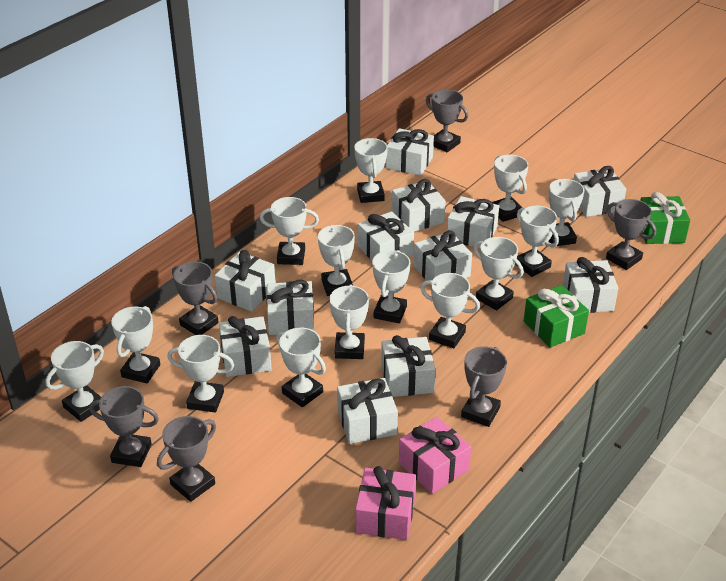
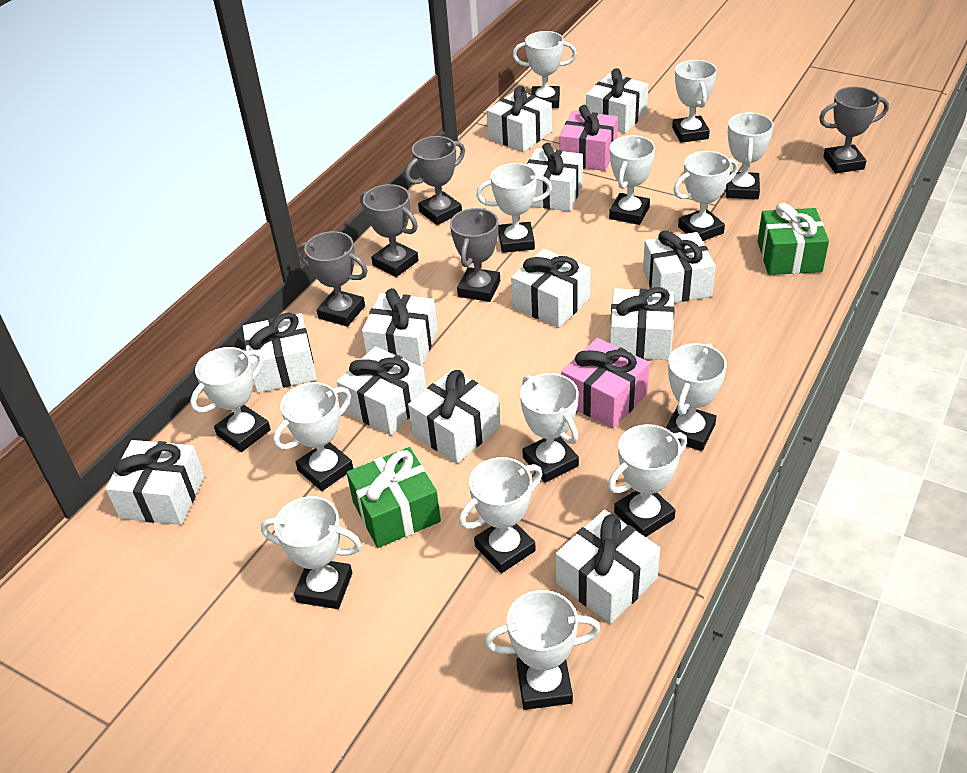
grey trophy: 6 -> 5

